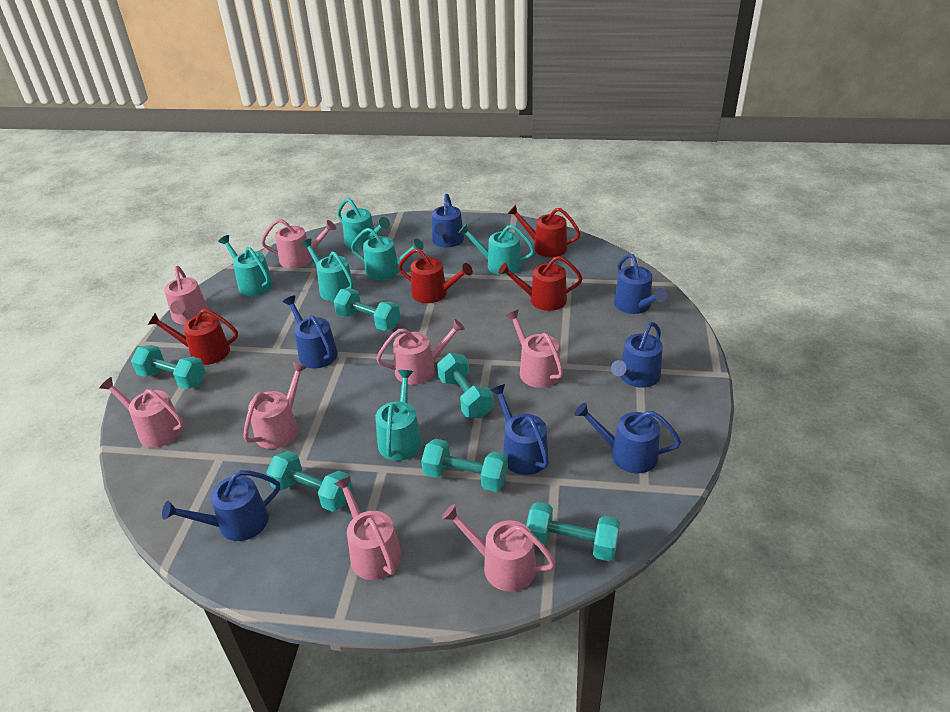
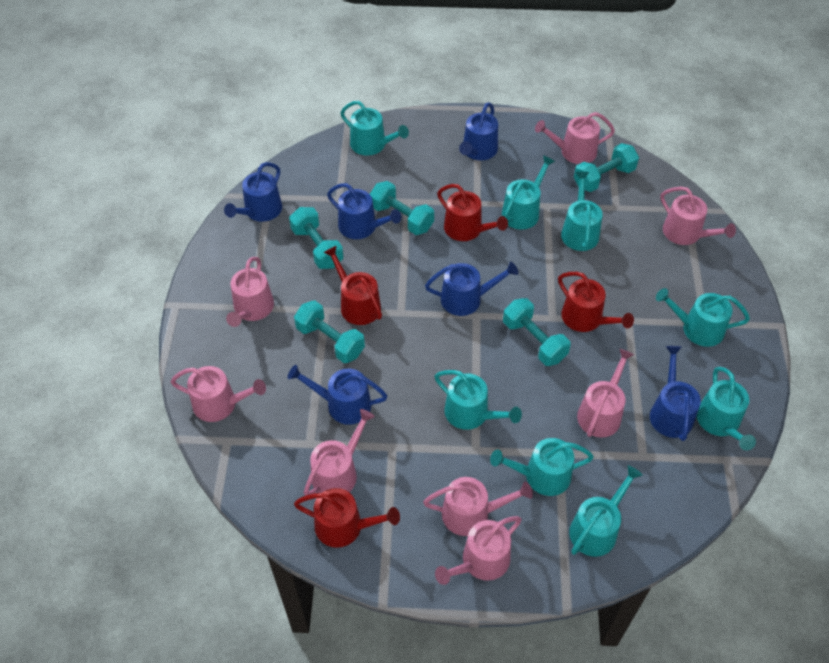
blue watering can: 7 -> 6
turquoise dumbbell: 6 -> 5
turquoise watering can: 6 -> 8

